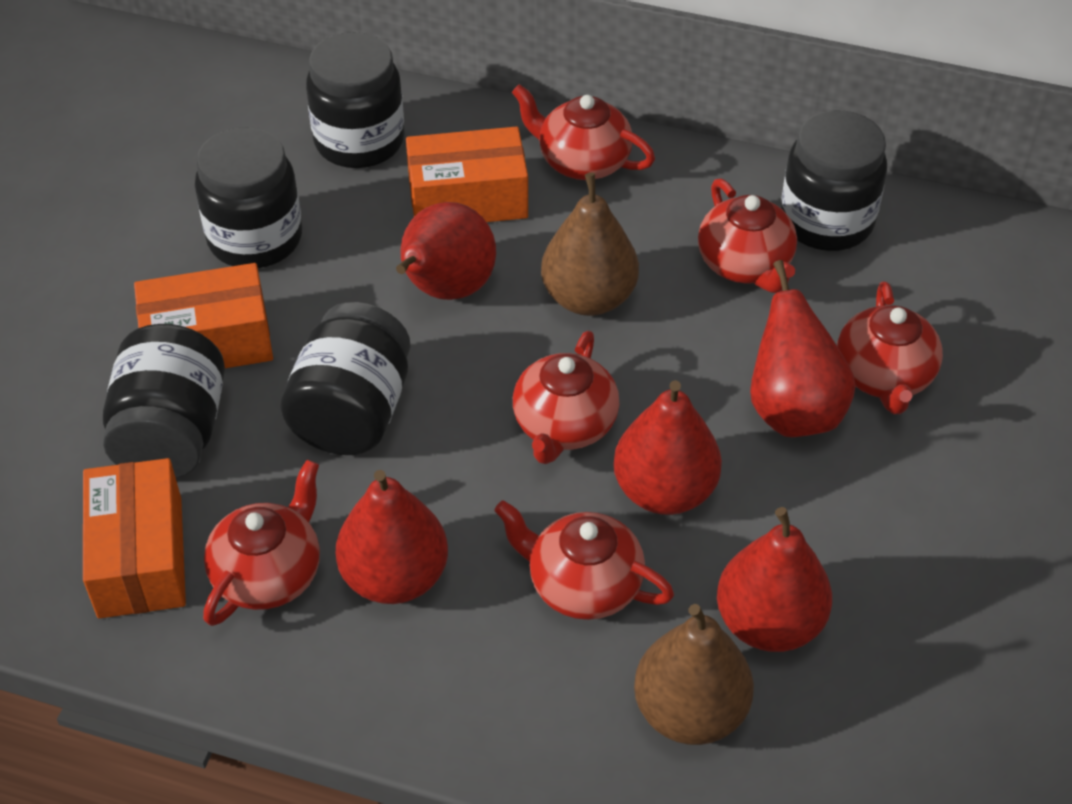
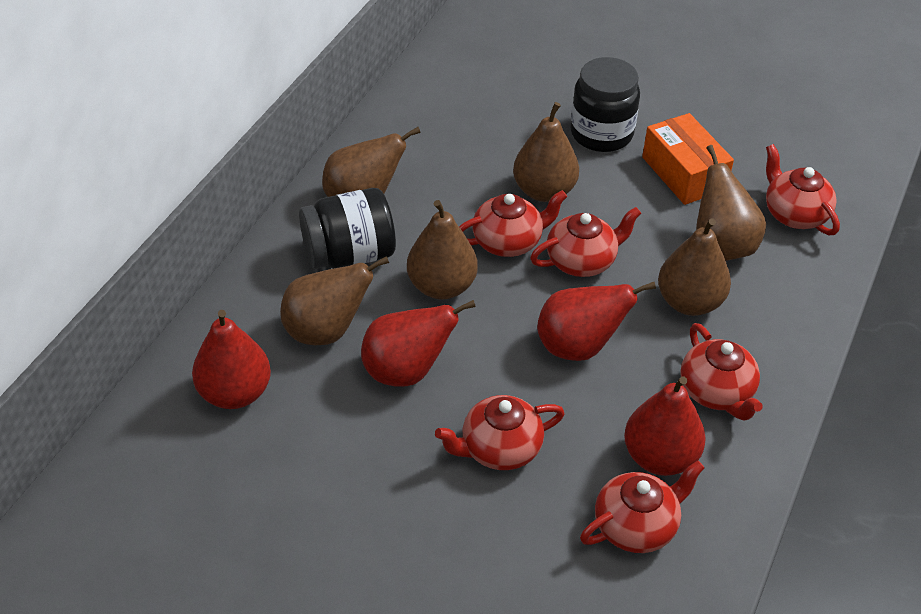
black jar: 5 -> 2
brown pear: 2 -> 6
orange box: 3 -> 1
red pear: 5 -> 4

